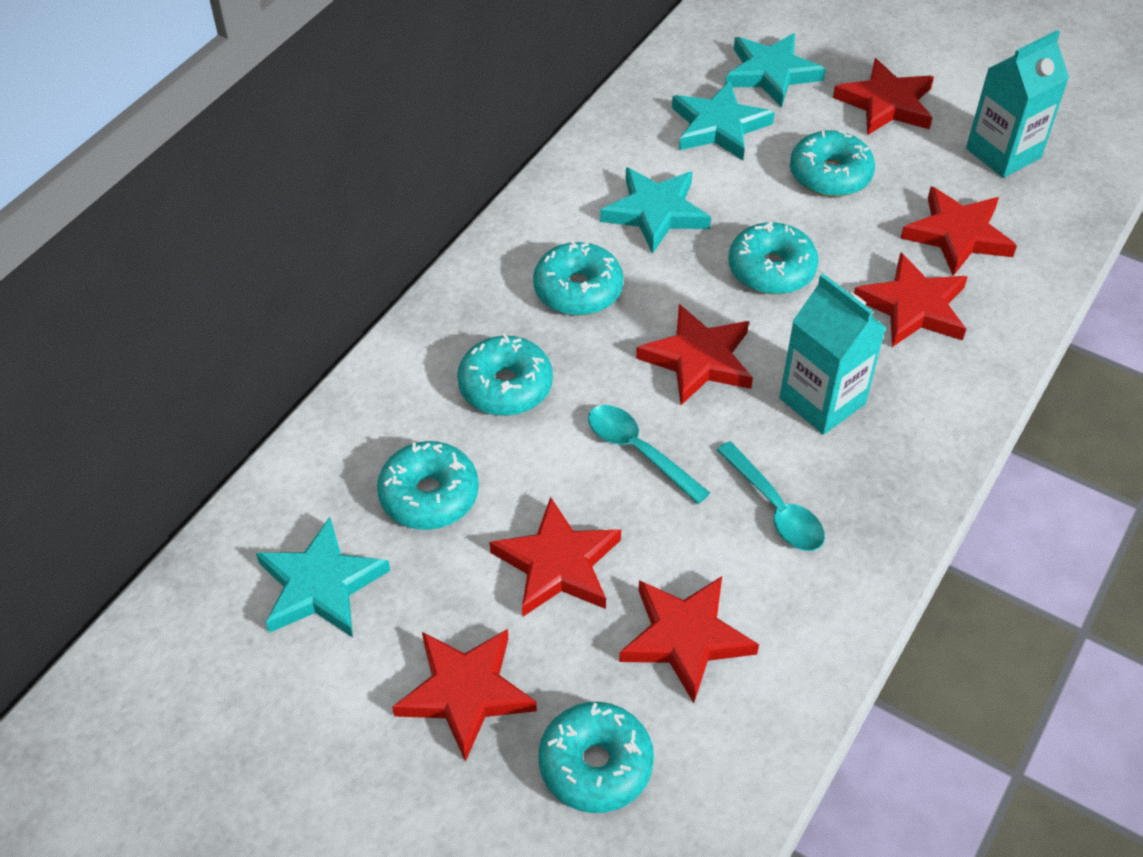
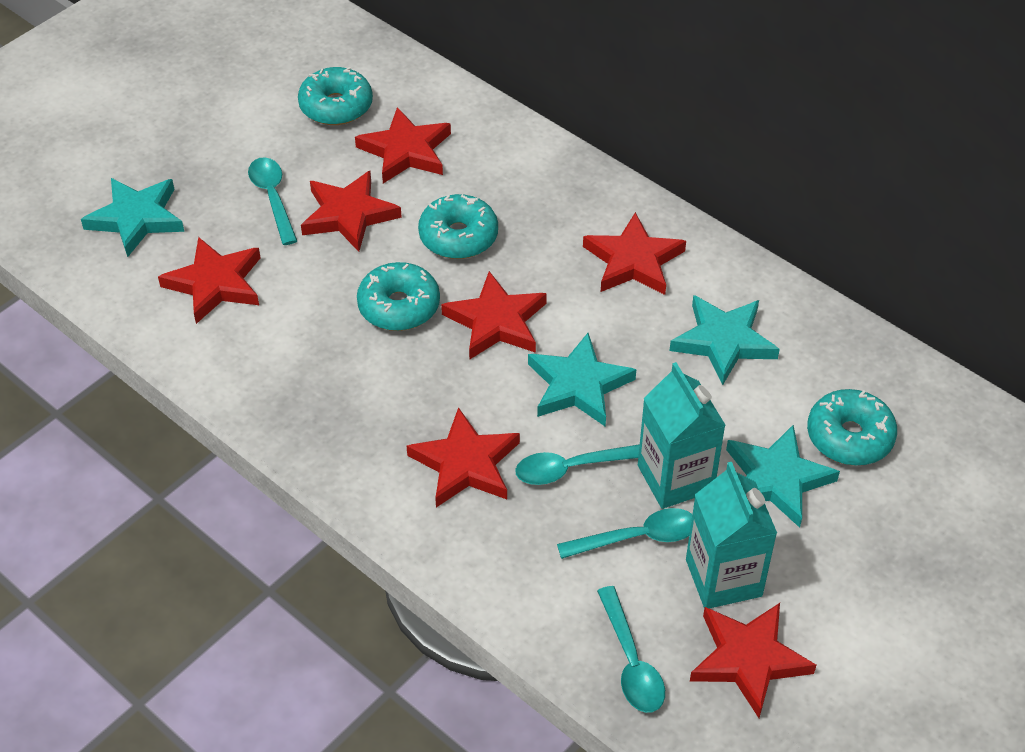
turquoise donut: 6 -> 4
turquoise spoon: 2 -> 4

